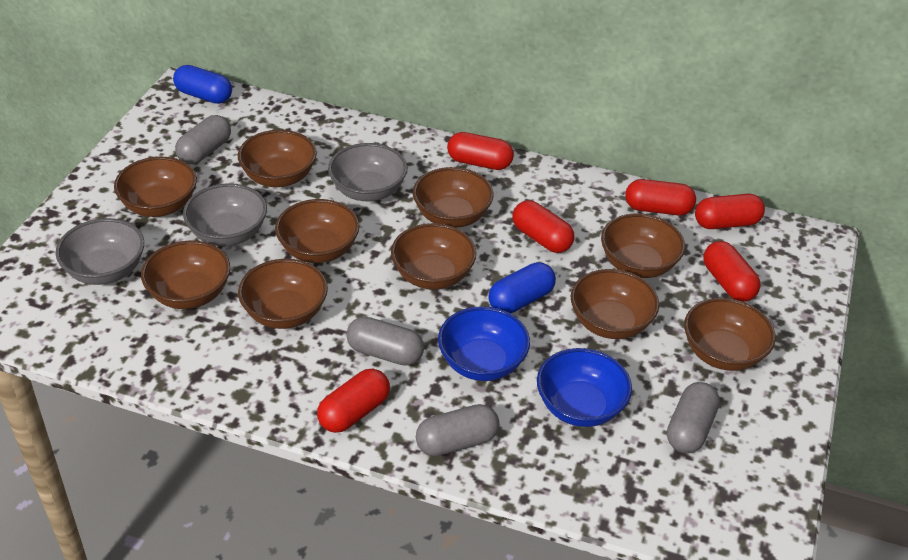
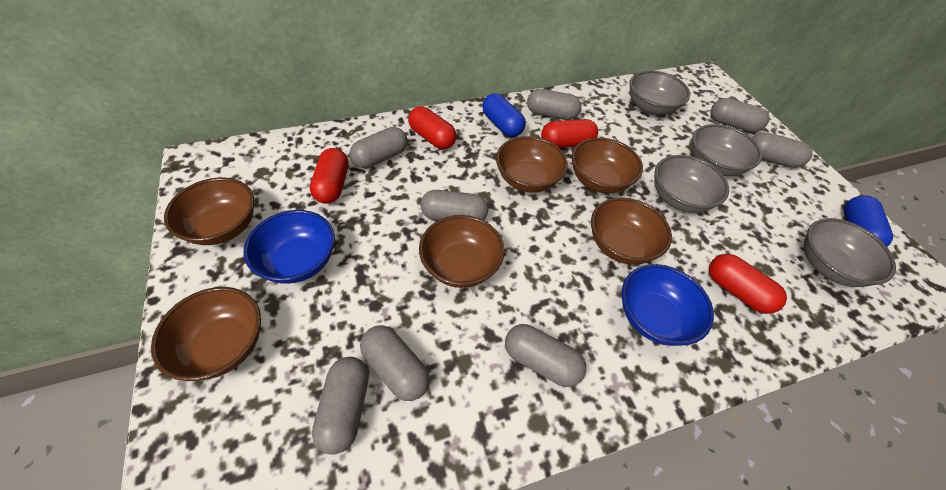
brown bowl: 10 -> 6
grey bowl: 3 -> 4
grey capsule: 4 -> 8
red capsule: 6 -> 4

